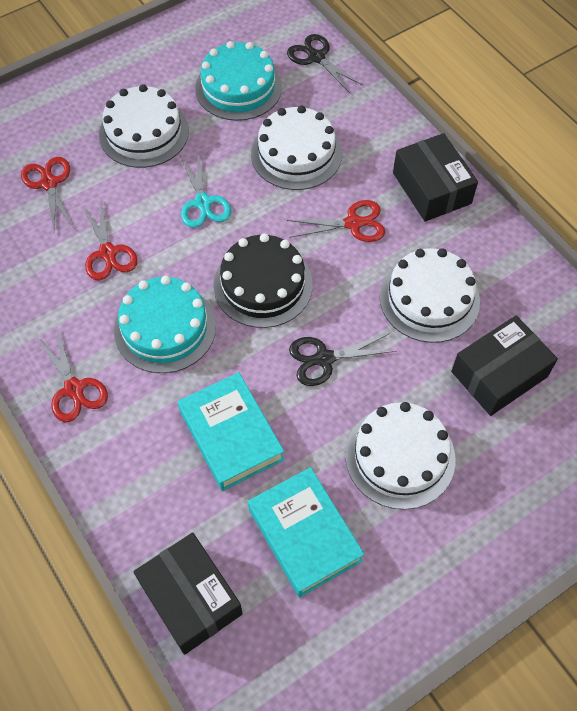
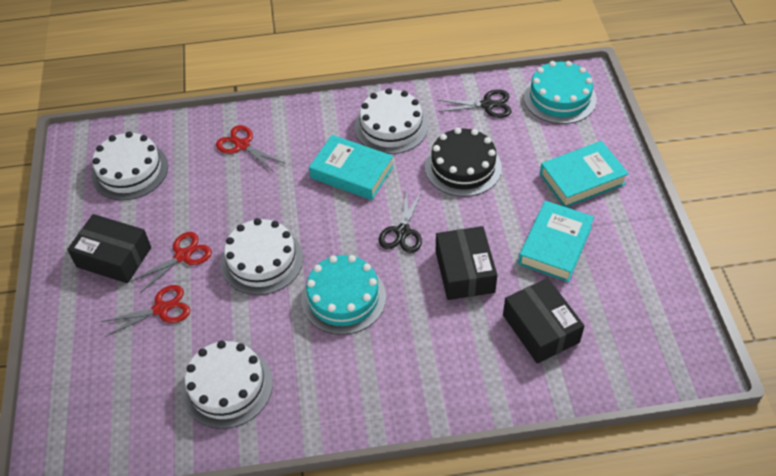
red scissors: 4 -> 3
turquoise book: 2 -> 3
turquoise scissors: 1 -> 0

